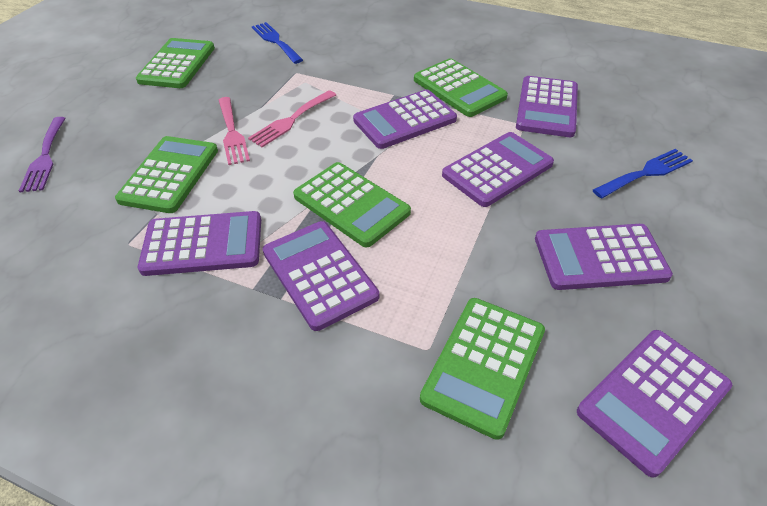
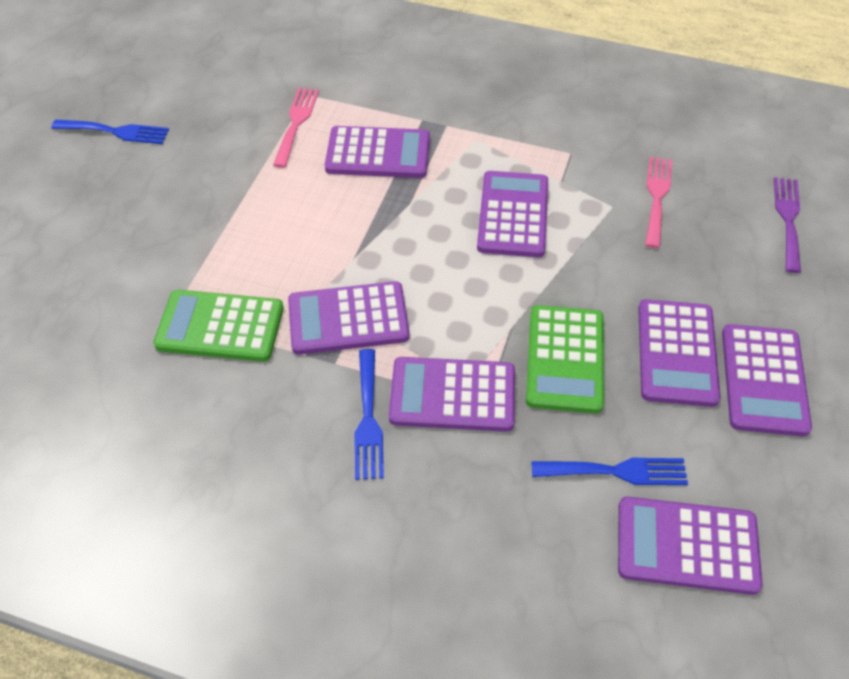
blue fork: 2 -> 3
green calculator: 5 -> 2

